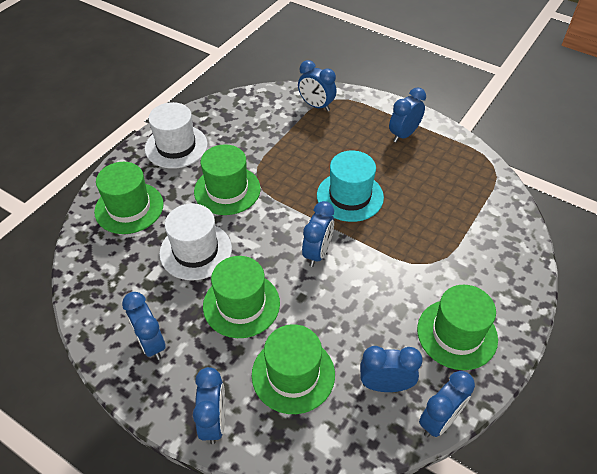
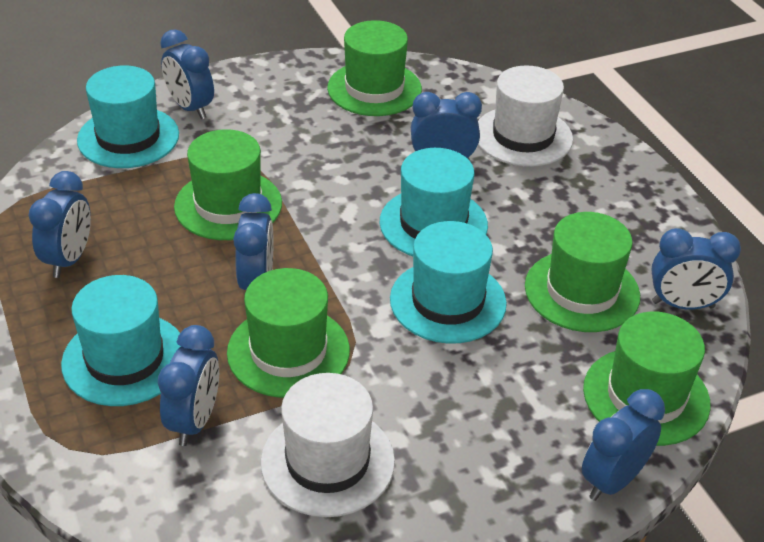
turquoise hat: 1 -> 4

